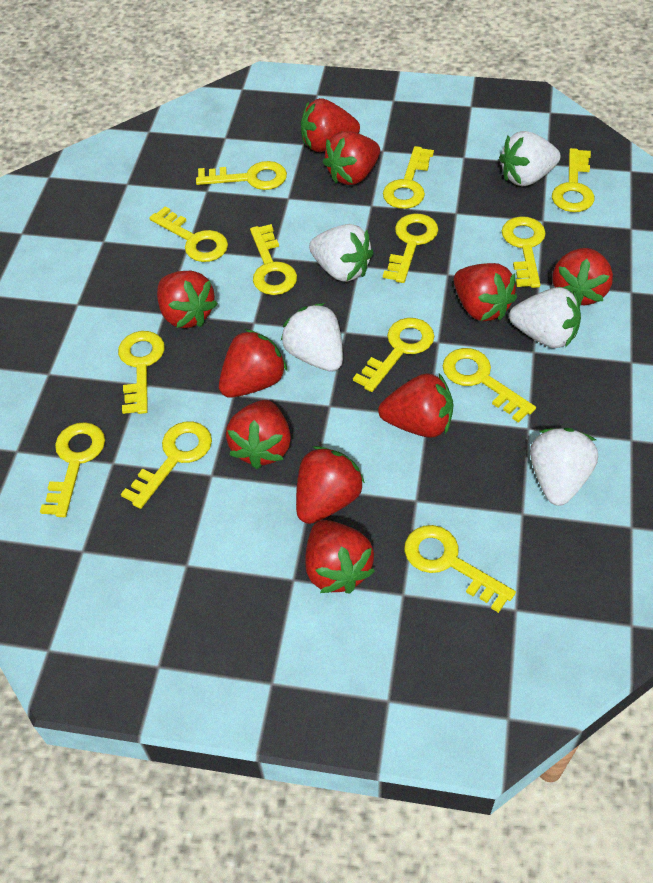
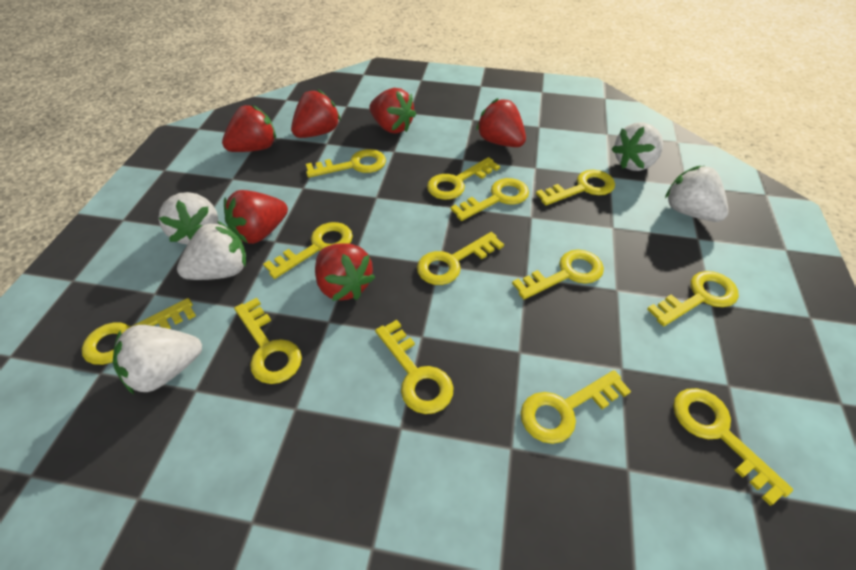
red strawberry: 10 -> 6

